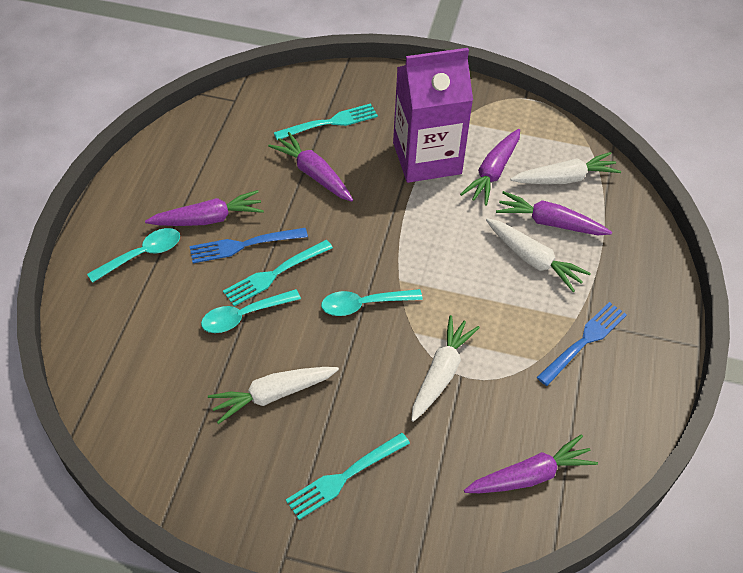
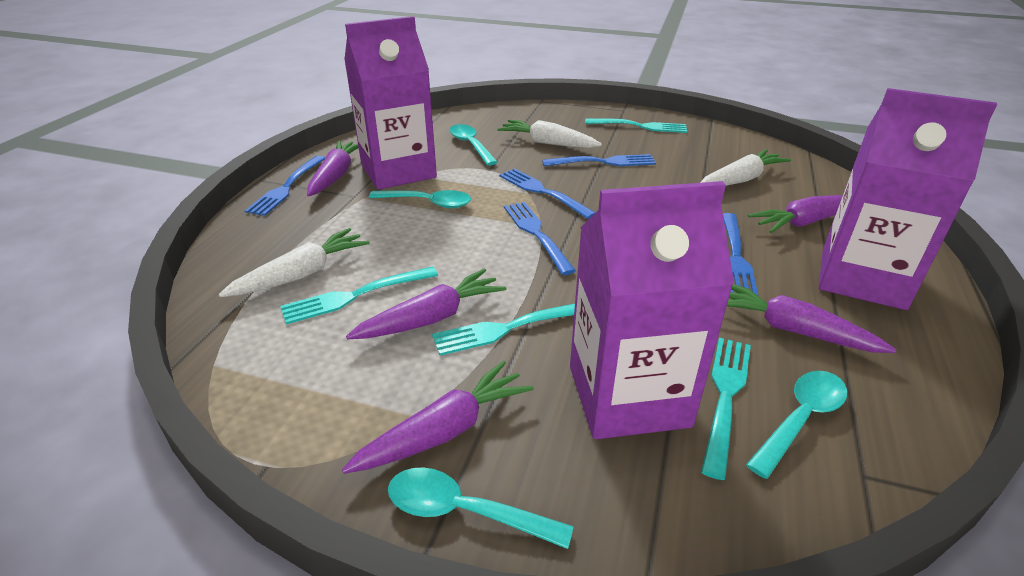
blue fork: 2 -> 5
purple carton: 1 -> 3
turquoise fork: 3 -> 4
turquoise spoon: 3 -> 4
white carrot: 4 -> 3

